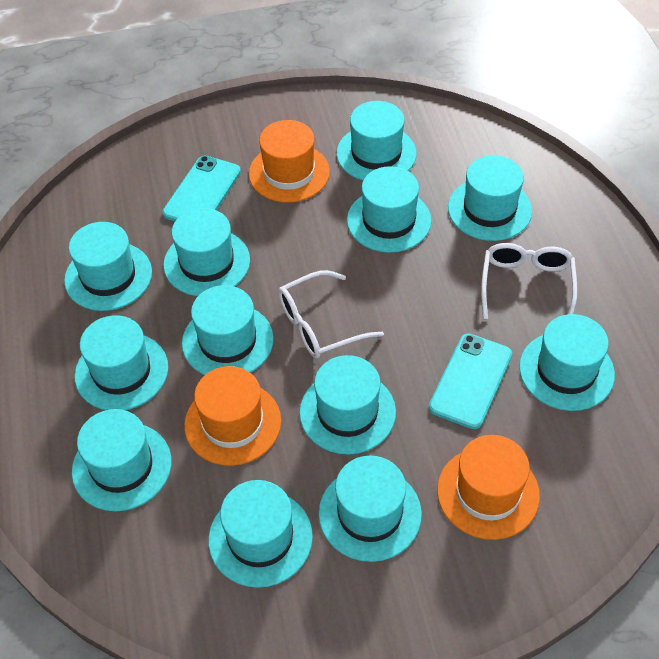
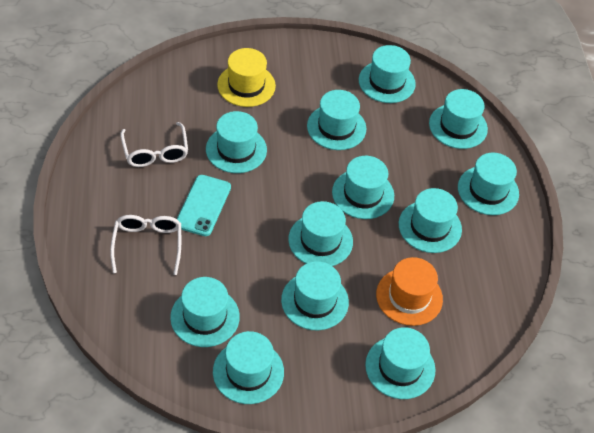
orange hat: 3 -> 1
turquoise phone: 2 -> 1
yellow hat: 0 -> 1

